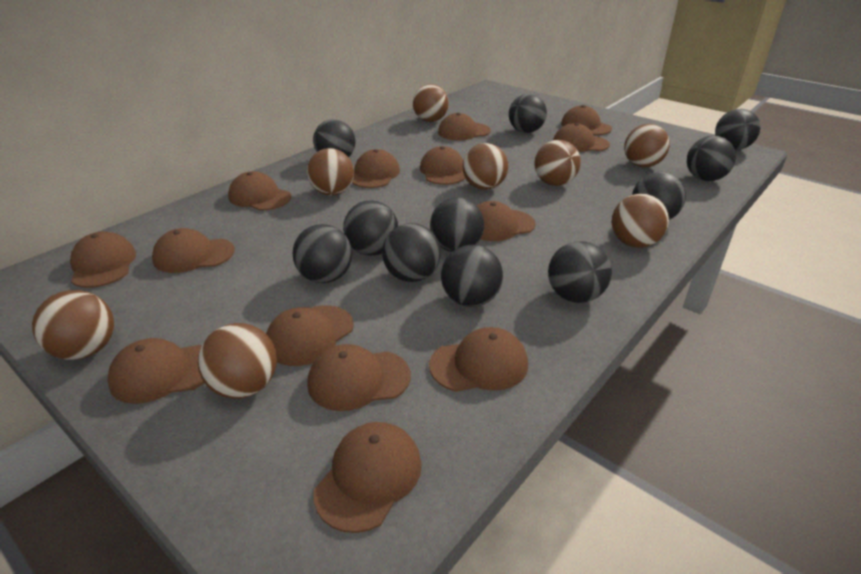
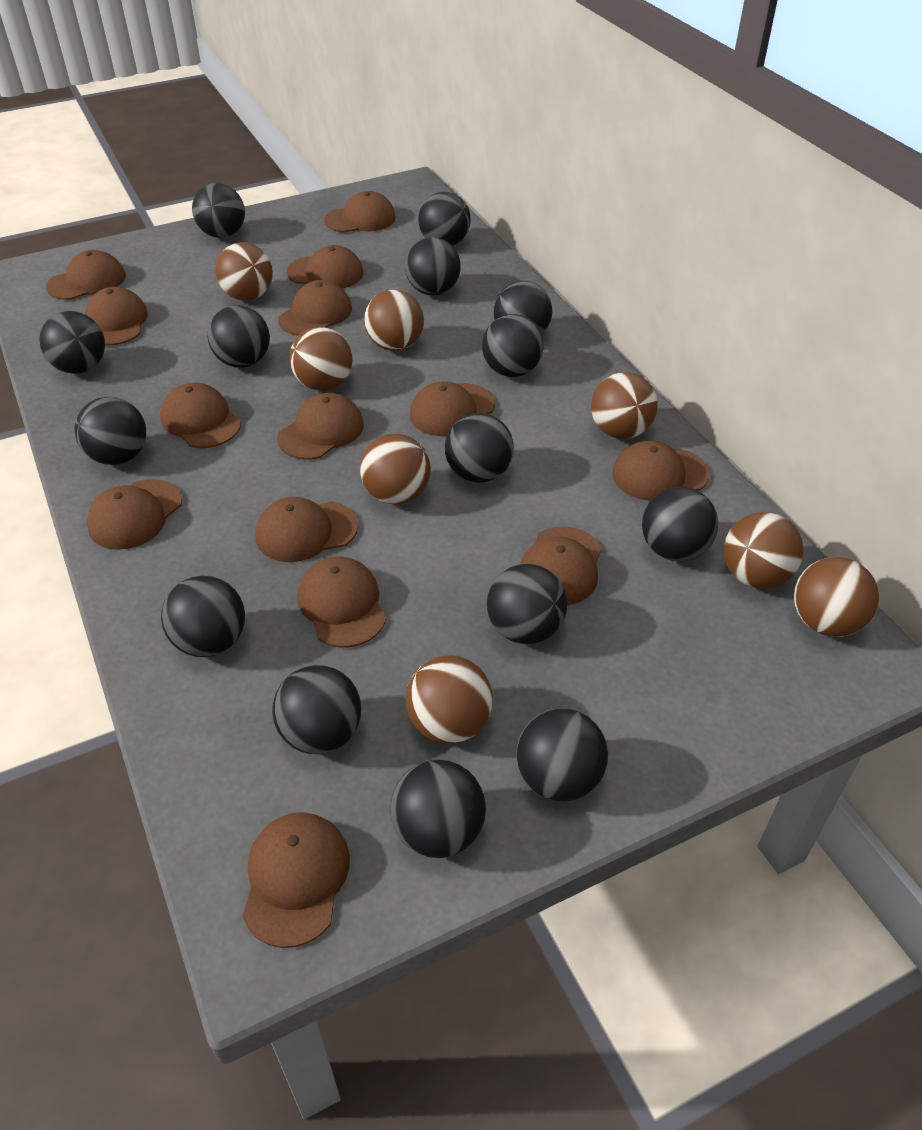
black ball: 11 -> 15

